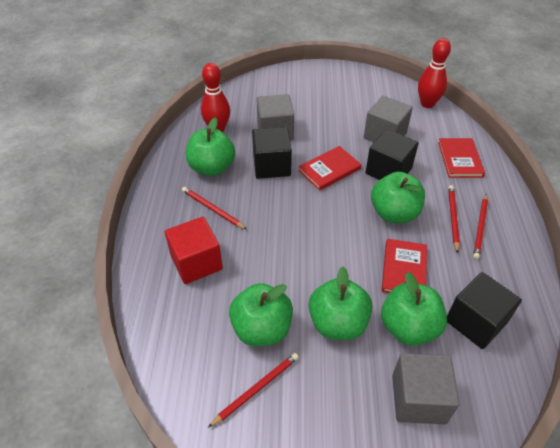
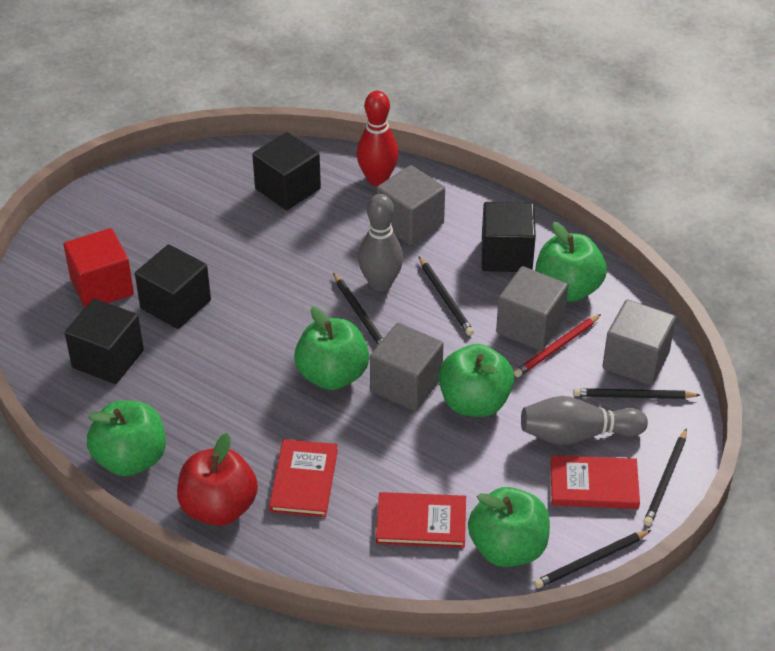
black cube: 3 -> 4
black pencil: 0 -> 5
grey bowling pin: 0 -> 2
grey cube: 3 -> 4
red apple: 0 -> 1
red bowling pin: 2 -> 1
red pencil: 4 -> 1

